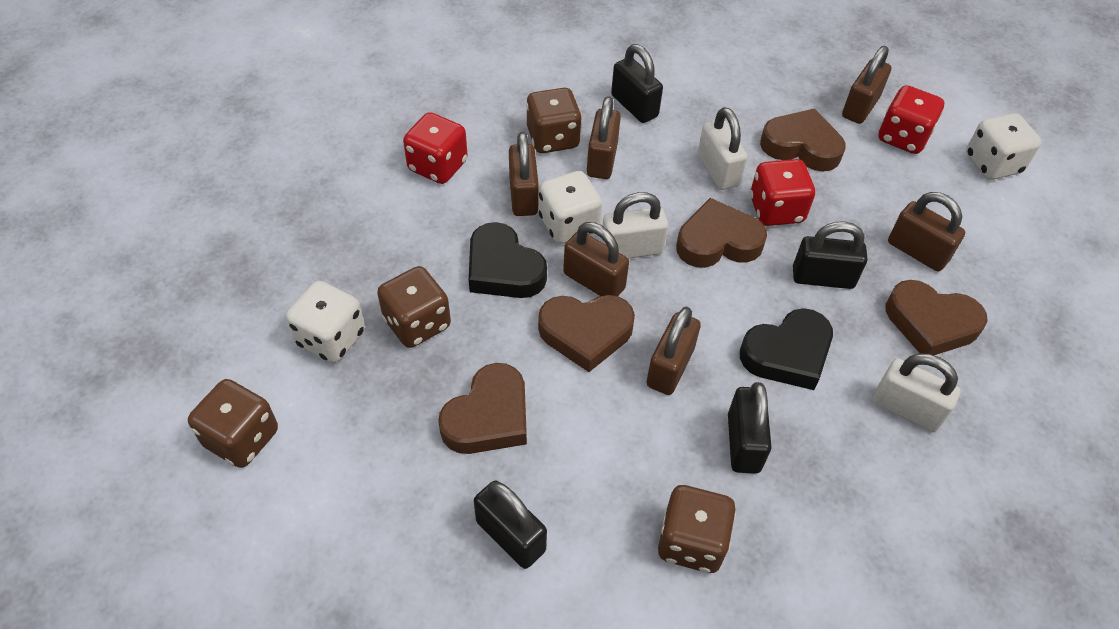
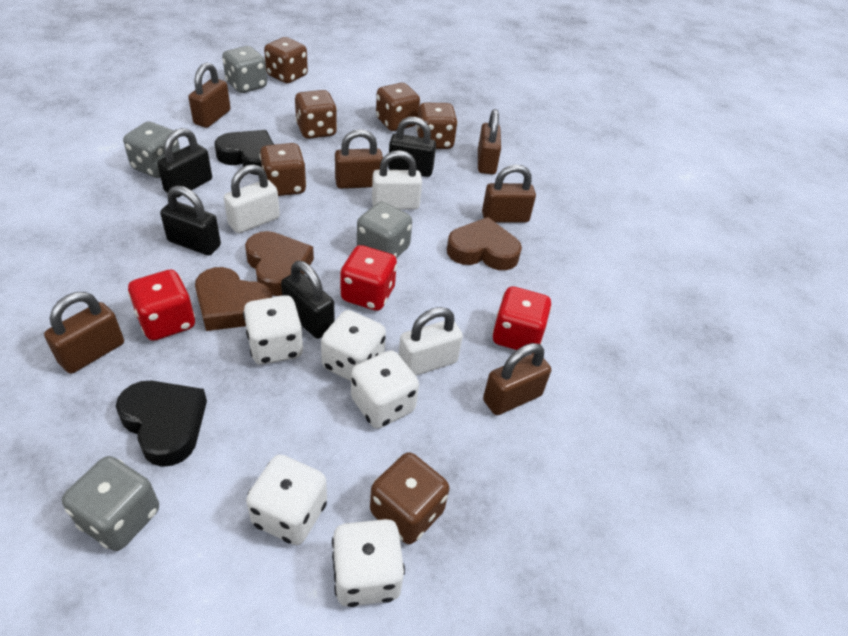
brown dice: 4 -> 6
brown heart: 5 -> 3
grey dice: 0 -> 4
white dice: 3 -> 5

